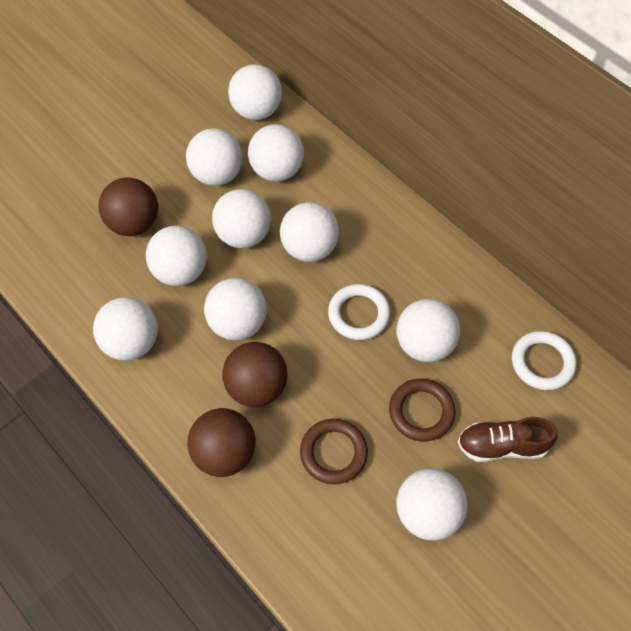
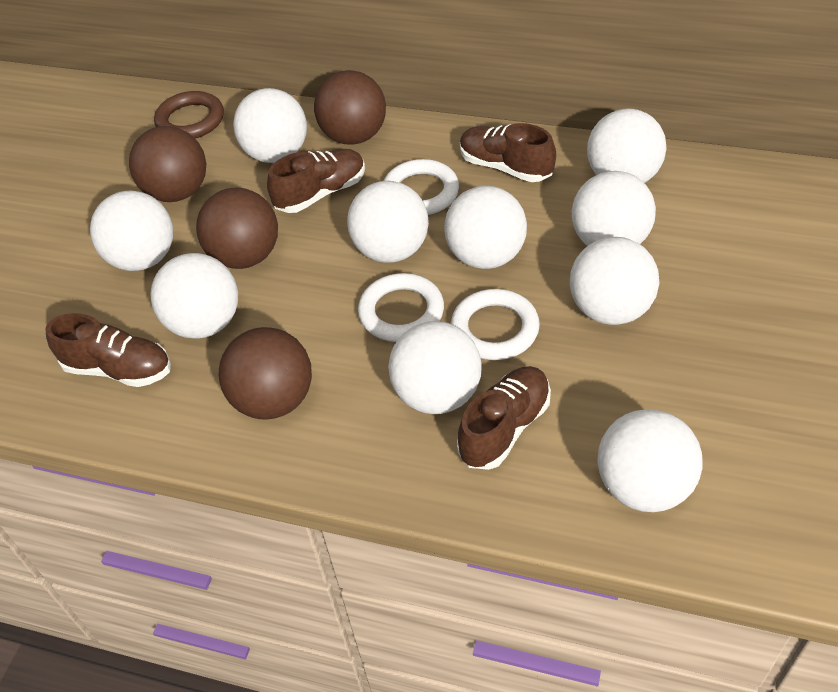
brown ball: 3 -> 4
brown ring: 2 -> 1
brown shoe: 1 -> 4
white ring: 2 -> 3

